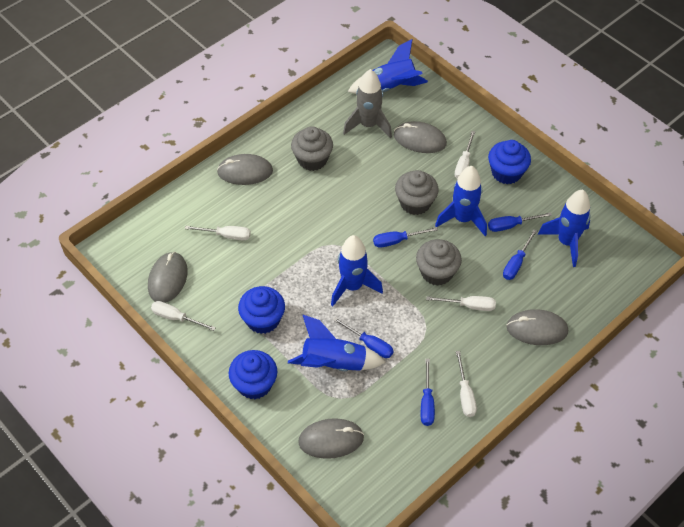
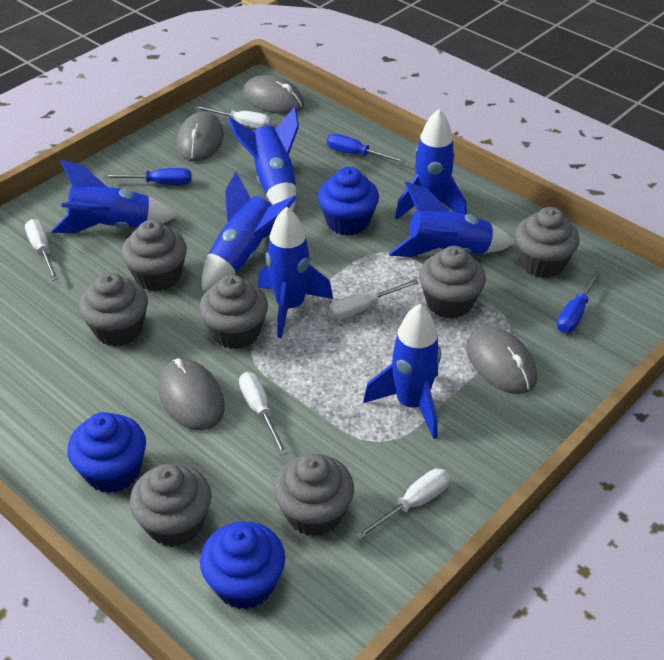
blue rocket: 5 -> 7
blue screwdriver: 5 -> 3
grey cupcake: 3 -> 7
grey mouse: 5 -> 4
grey rocket: 1 -> 0

